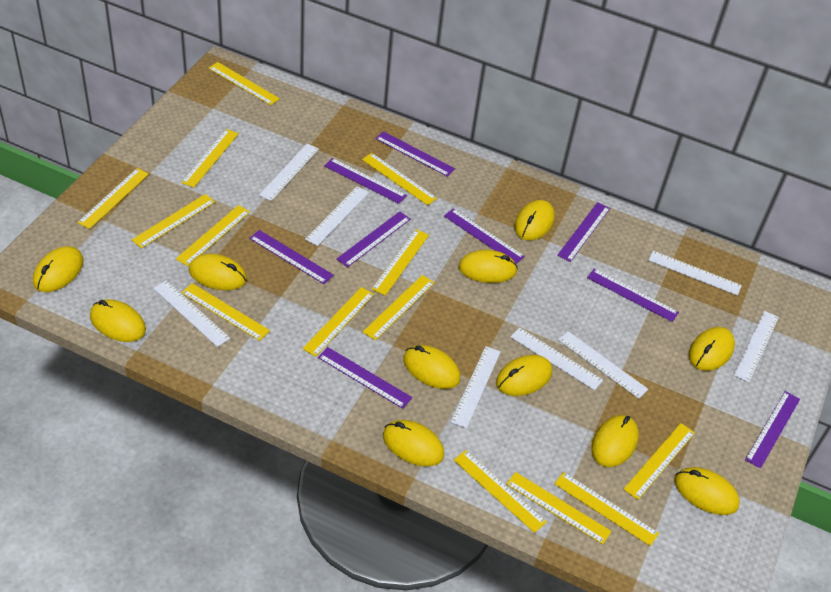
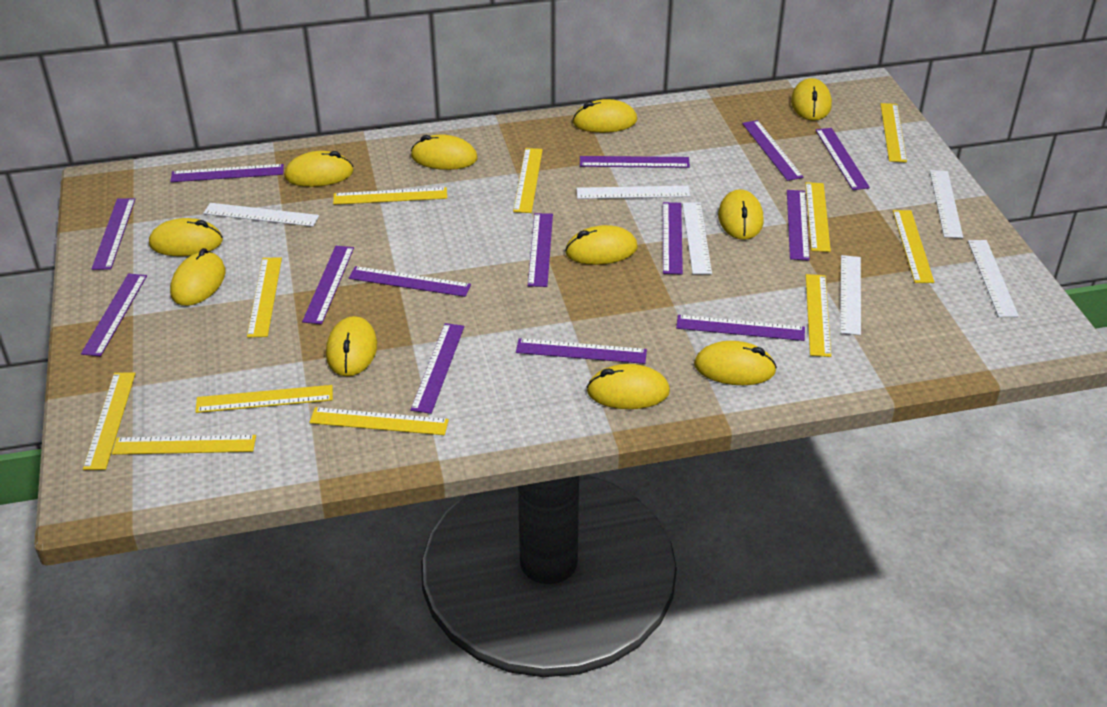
purple ruler: 9 -> 14
white ruler: 8 -> 6
yellow ruler: 14 -> 11

